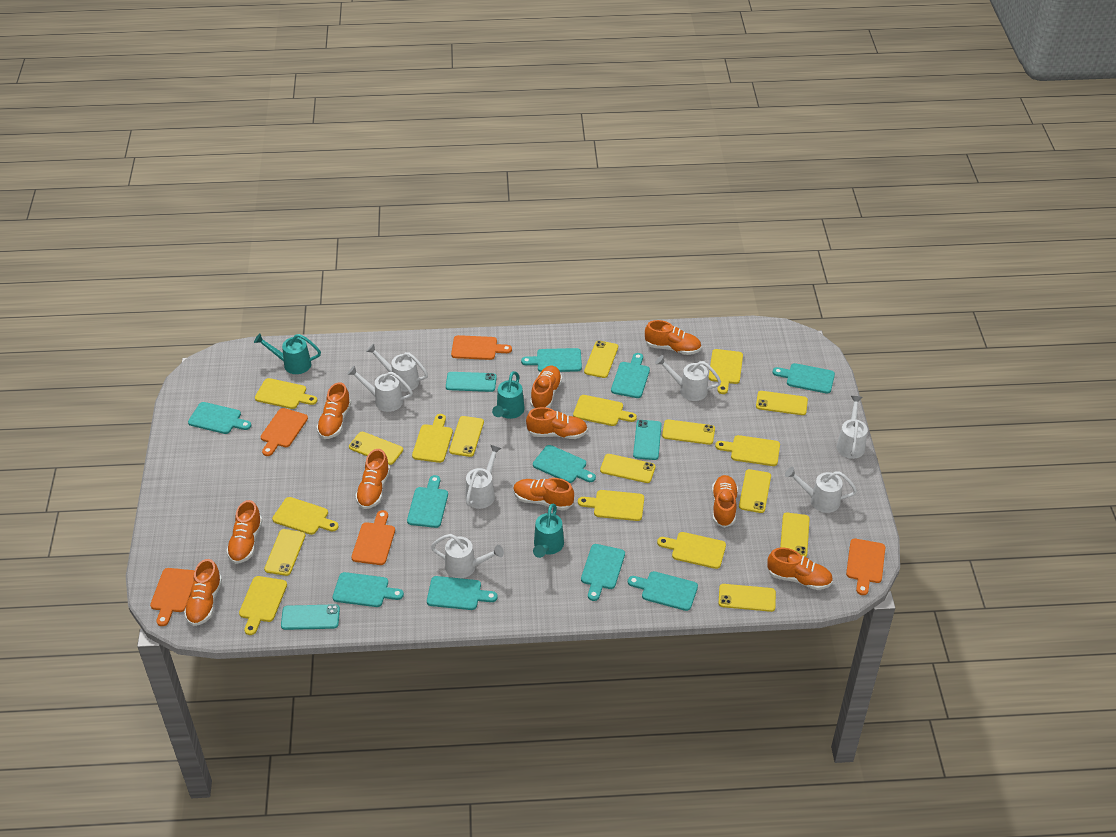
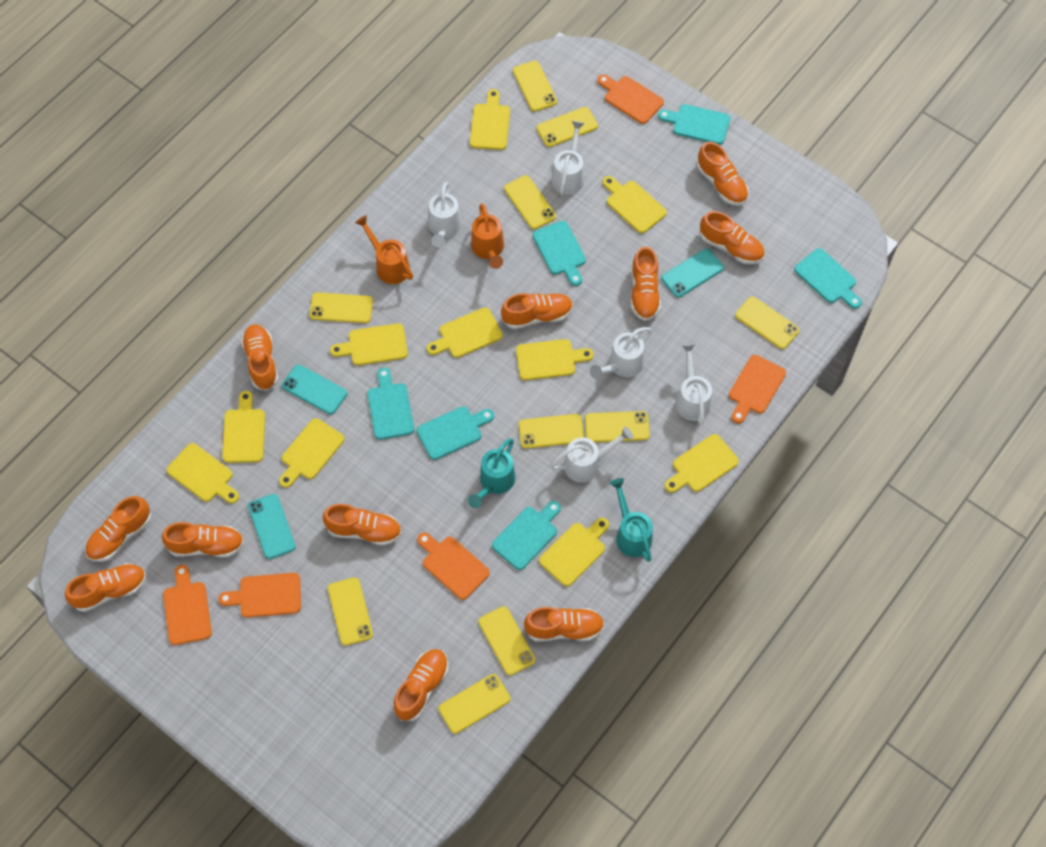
orange shoe: 10 -> 11
orange watering can: 0 -> 2
turquoise cutting board: 10 -> 6
turquoise watering can: 3 -> 2
white watering can: 7 -> 5
yellow cutting board: 9 -> 10

